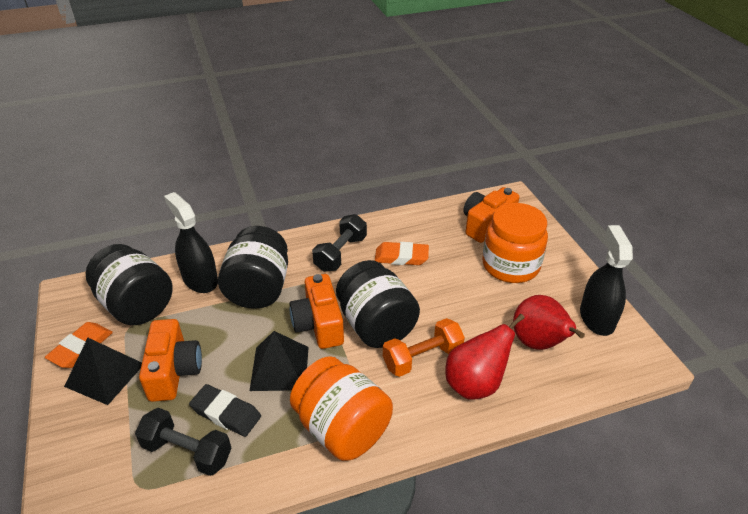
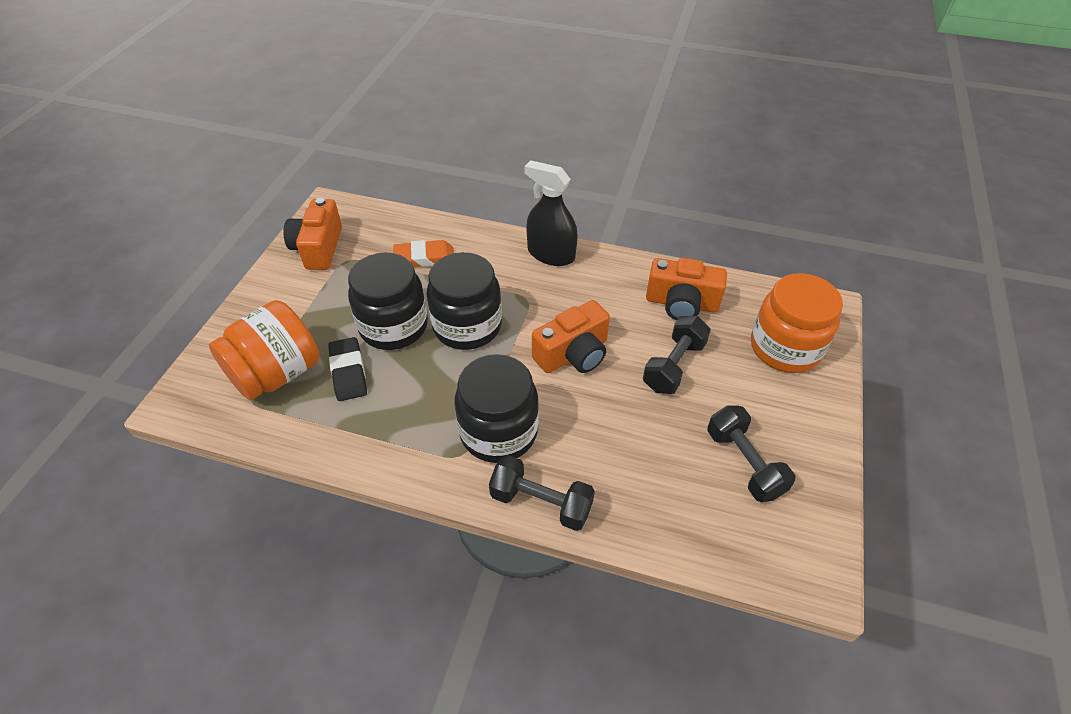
black dumbbell: 2 -> 3
black pyramid: 2 -> 0
black spray bottle: 2 -> 1
orange dumbbell: 1 -> 0
orange eraser: 2 -> 1
red pear: 2 -> 0

